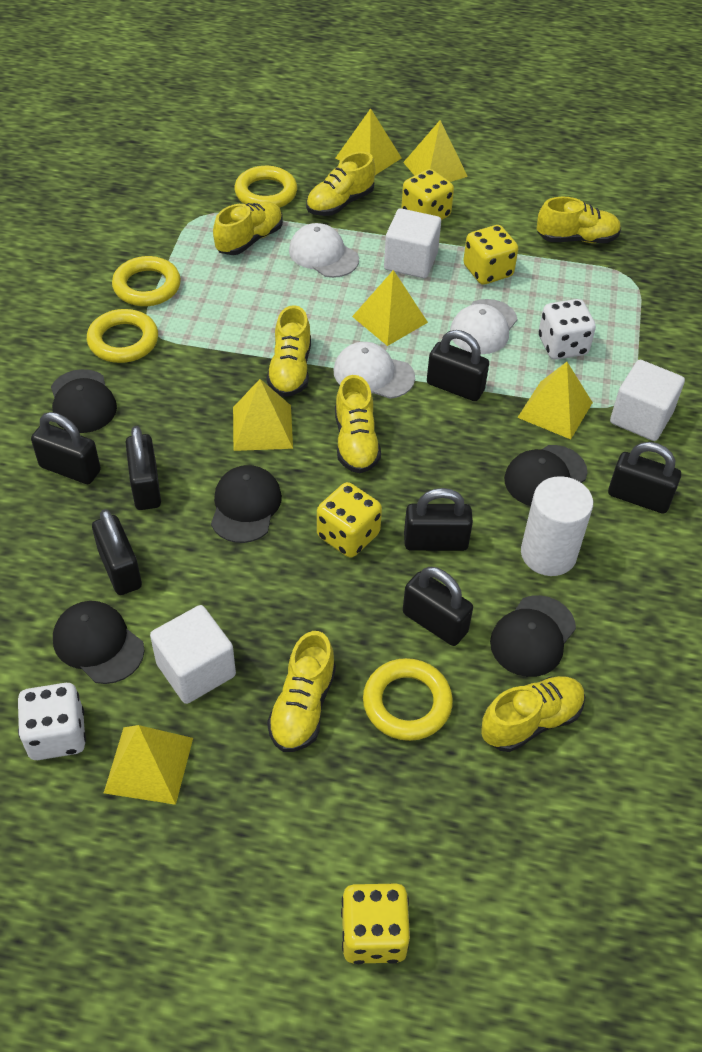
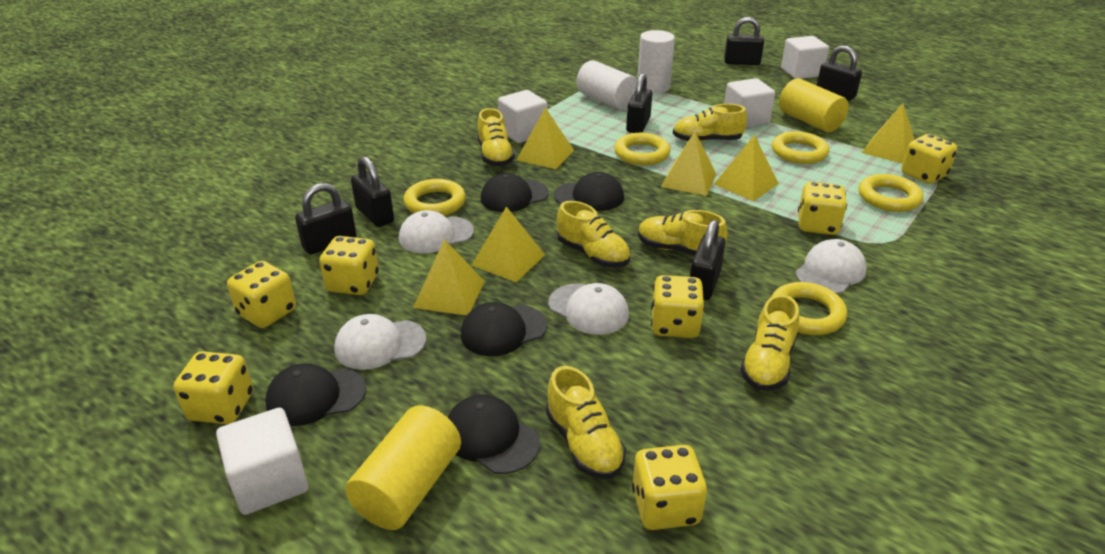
black padlock: 7 -> 6
white cap: 3 -> 4
white cube: 3 -> 4
white cylinder: 1 -> 2
white dice: 2 -> 0
yellow cylinder: 0 -> 2
yellow dice: 4 -> 7
yellow ring: 4 -> 5
yellow shoe: 7 -> 6

